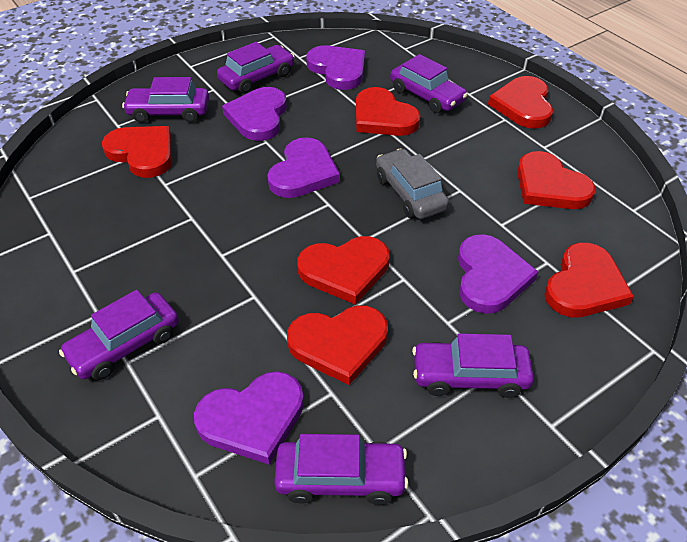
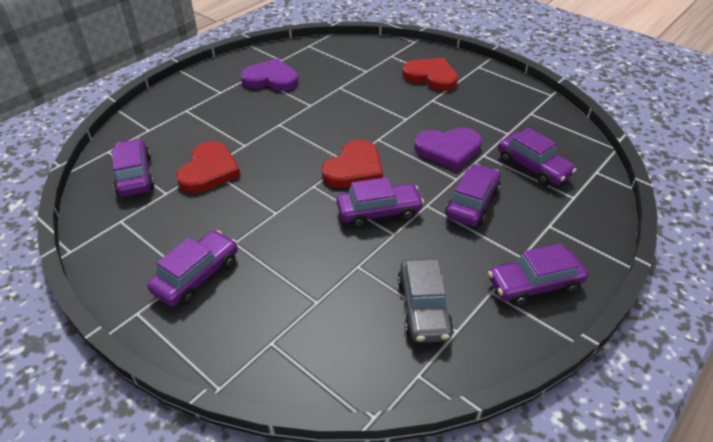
purple heart: 5 -> 2
red heart: 7 -> 3

